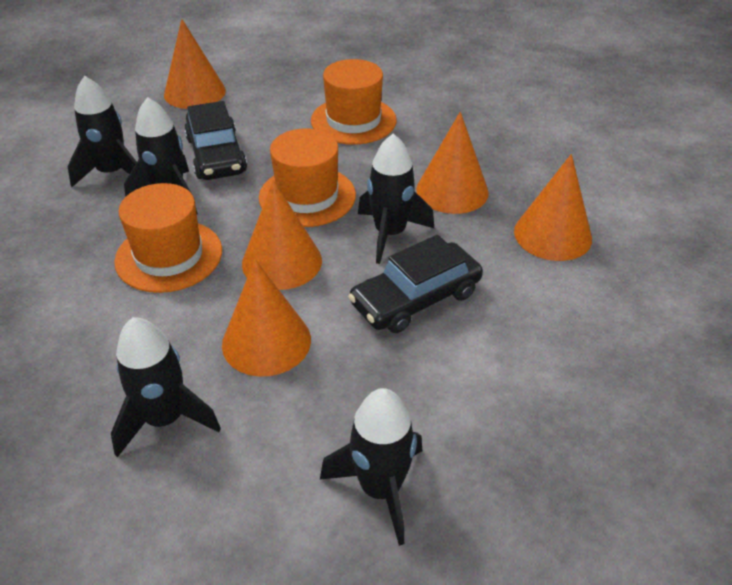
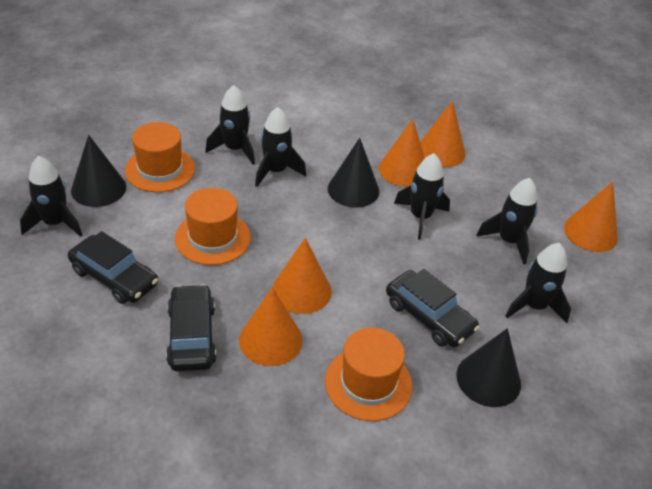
black car: 2 -> 3
black cone: 0 -> 3
black rocket: 5 -> 6

